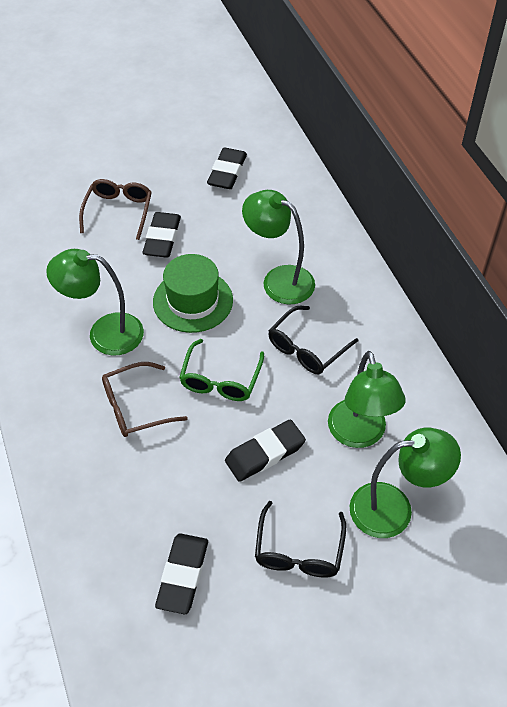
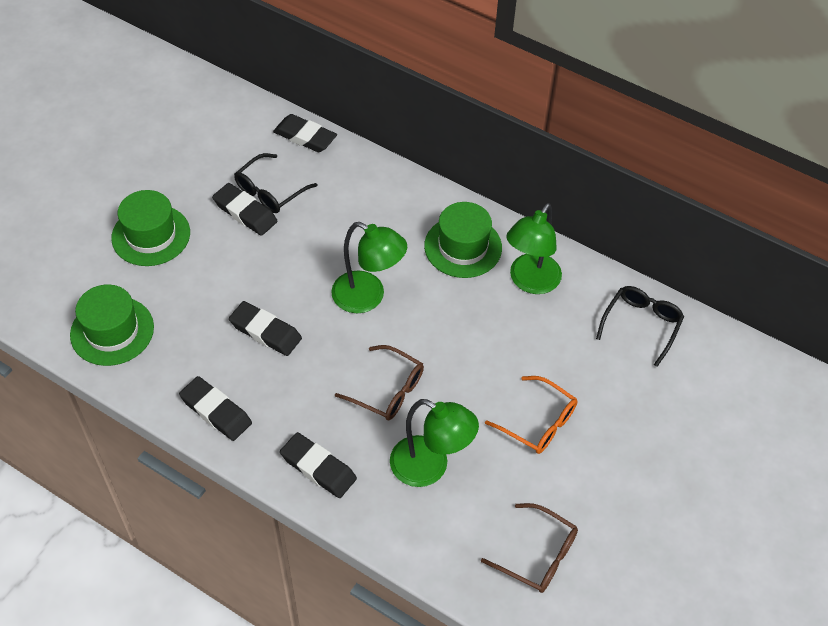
black eraser: 4 -> 5
green glasses: 1 -> 0
green hat: 1 -> 3
green lamp: 4 -> 3
orange glasses: 0 -> 1

